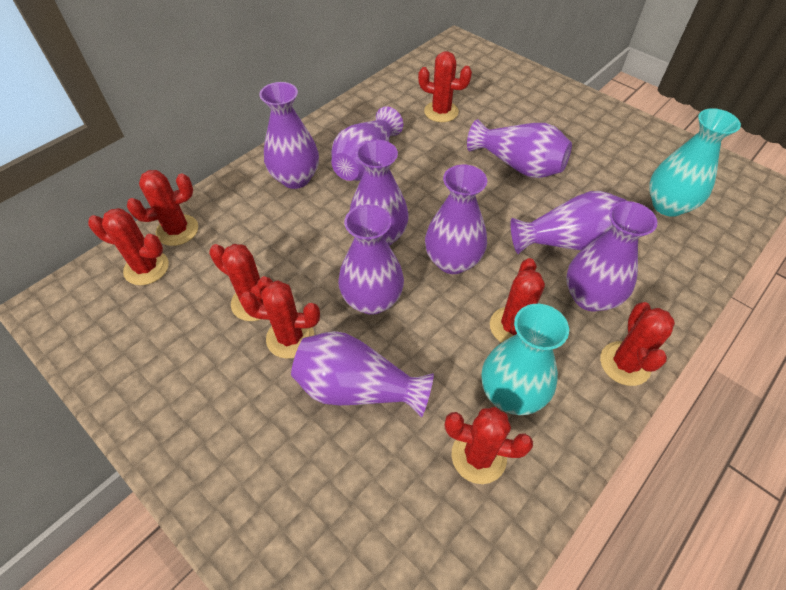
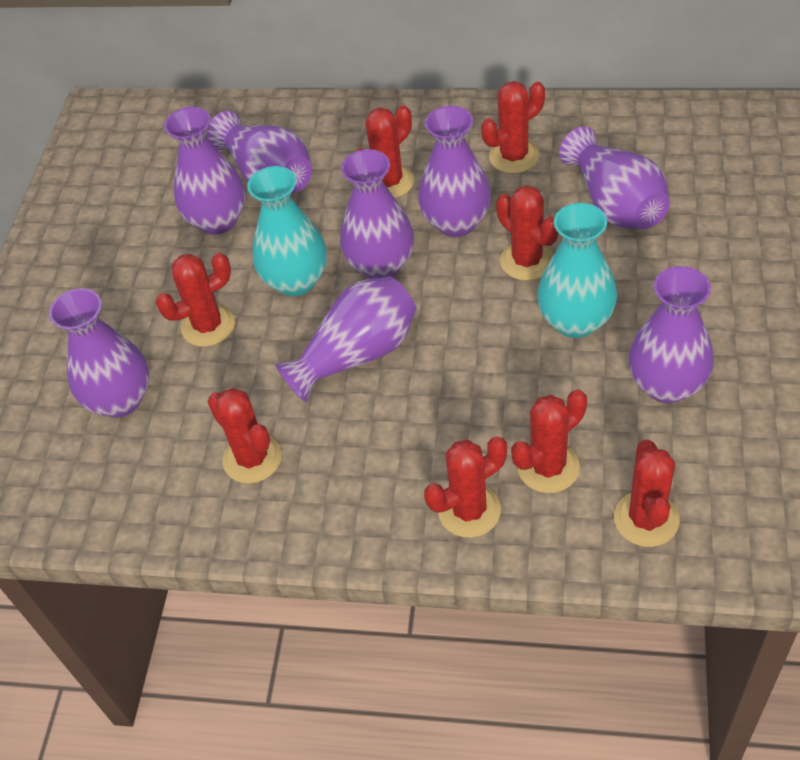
purple vase: 9 -> 8

